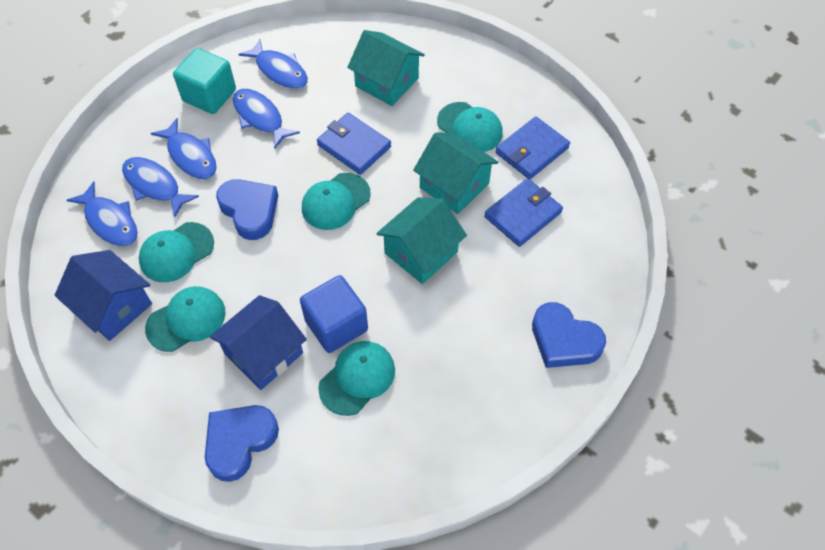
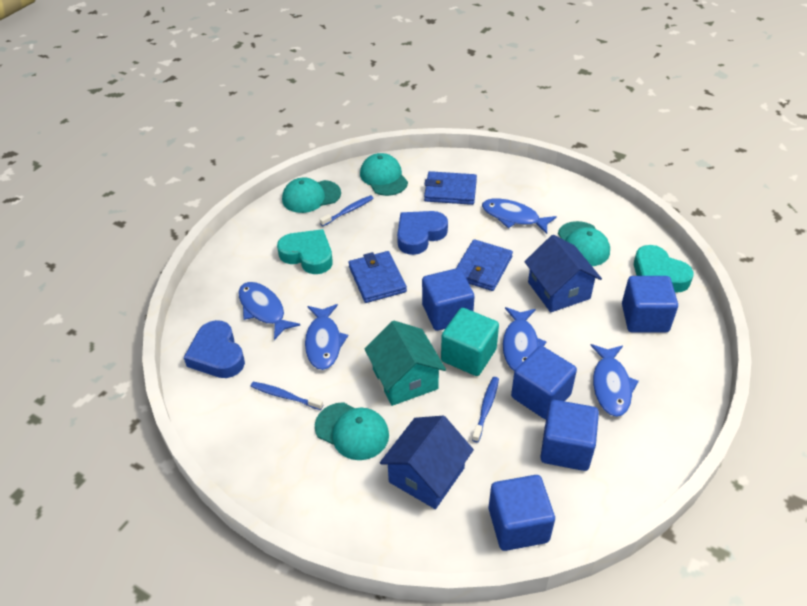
blue cube: 1 -> 5
blue heart: 3 -> 2
blue toothbrush: 0 -> 3
turquoise cap: 5 -> 4
turquoise heart: 0 -> 2
turquoise house: 3 -> 1

